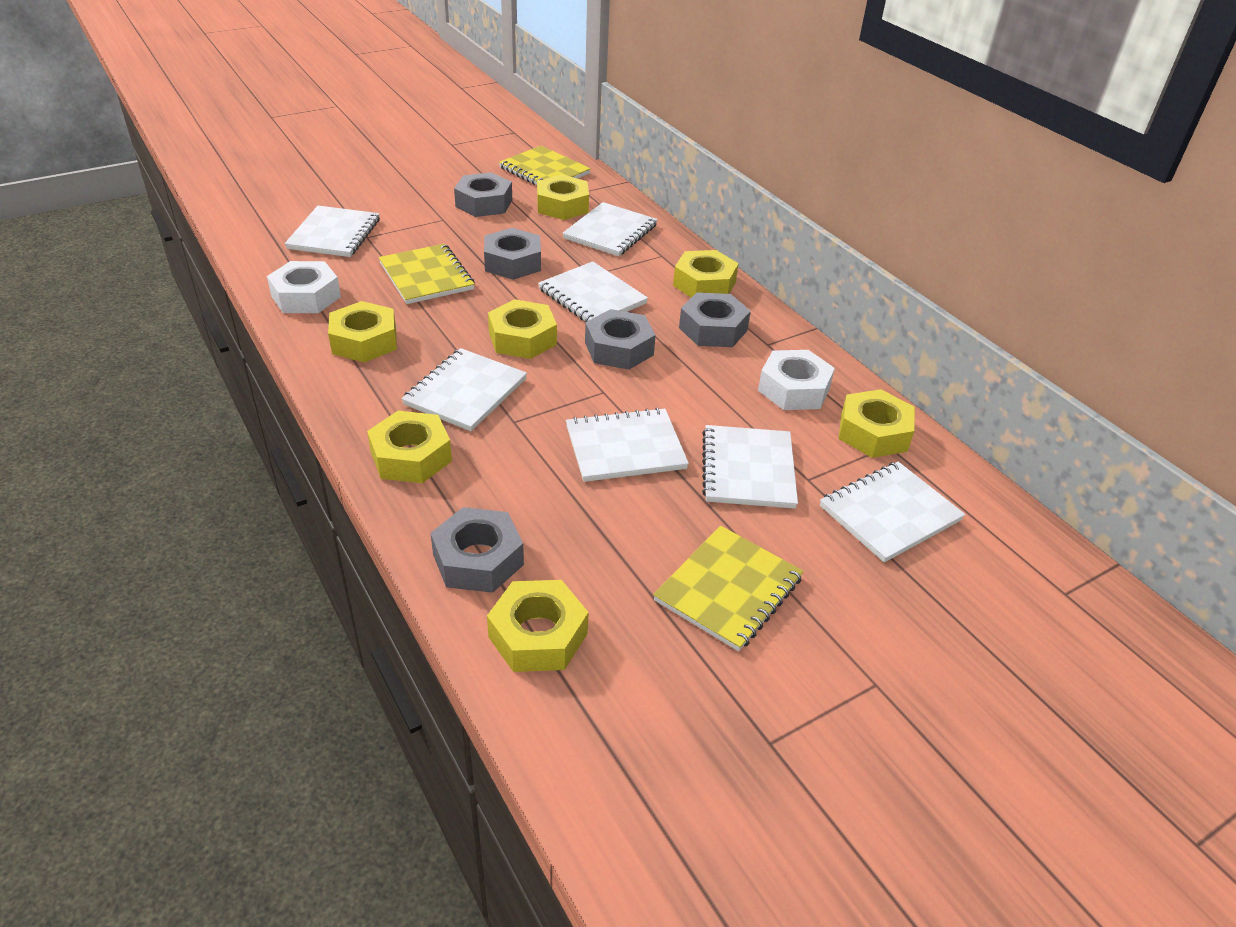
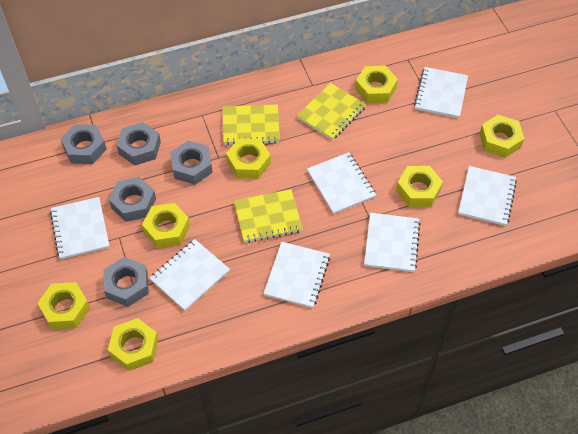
white nut: 2 -> 0

